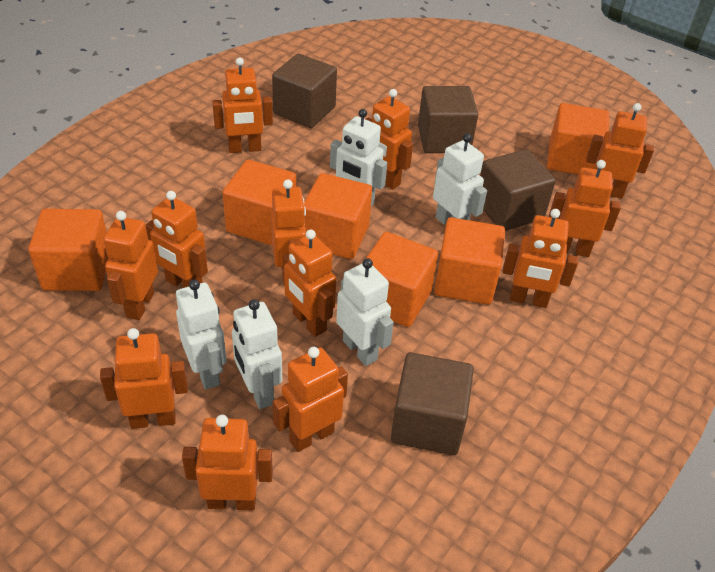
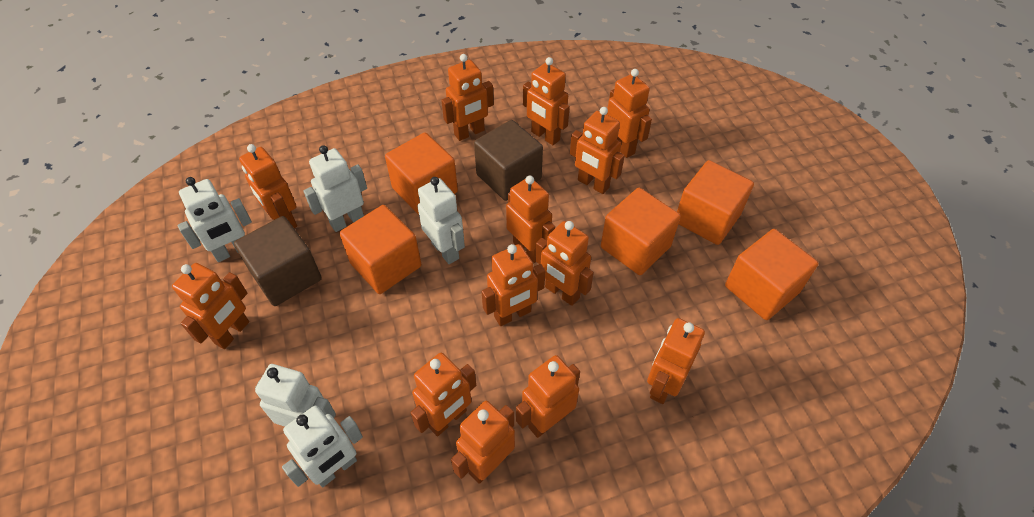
brown cube: 4 -> 2
orange cube: 6 -> 5
orange robot: 12 -> 13

